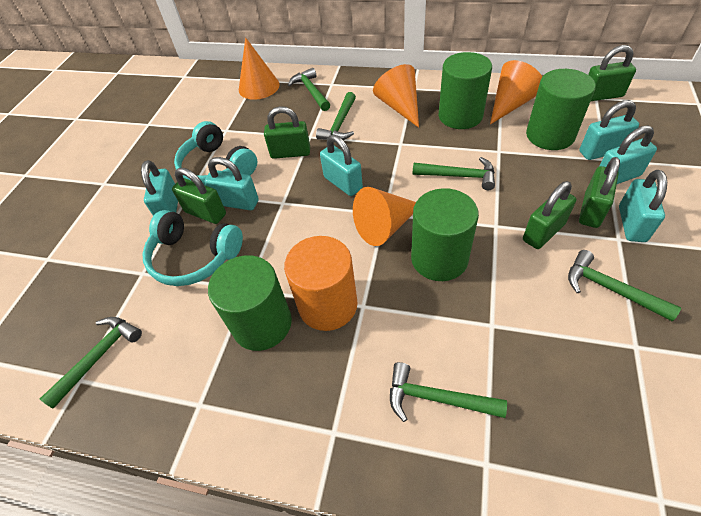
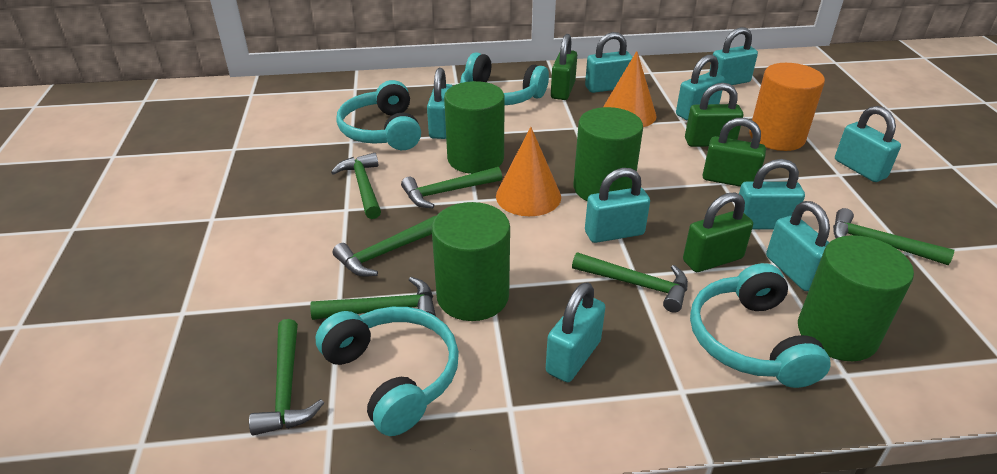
green hammer: 6 -> 7
green padlock: 5 -> 4
orange cone: 4 -> 2
turquoise headphones: 2 -> 4
turquoise padlock: 6 -> 9

